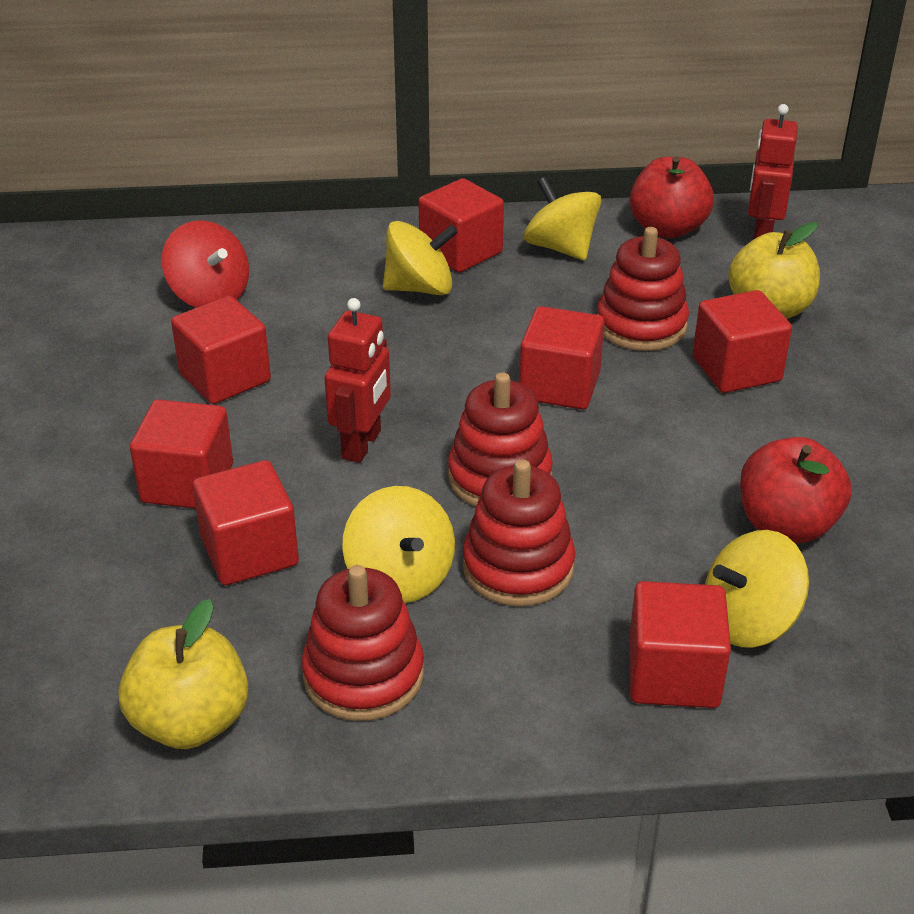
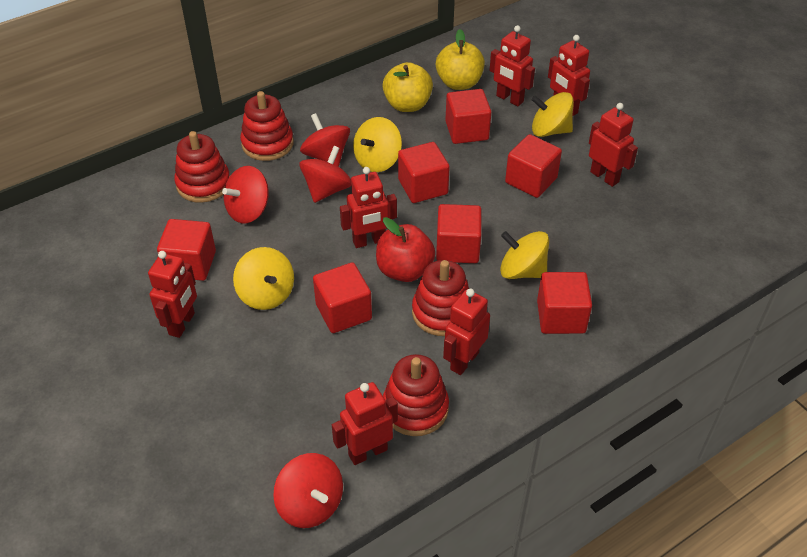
red apple: 2 -> 1
red robot: 2 -> 7
red spinning top: 1 -> 4

